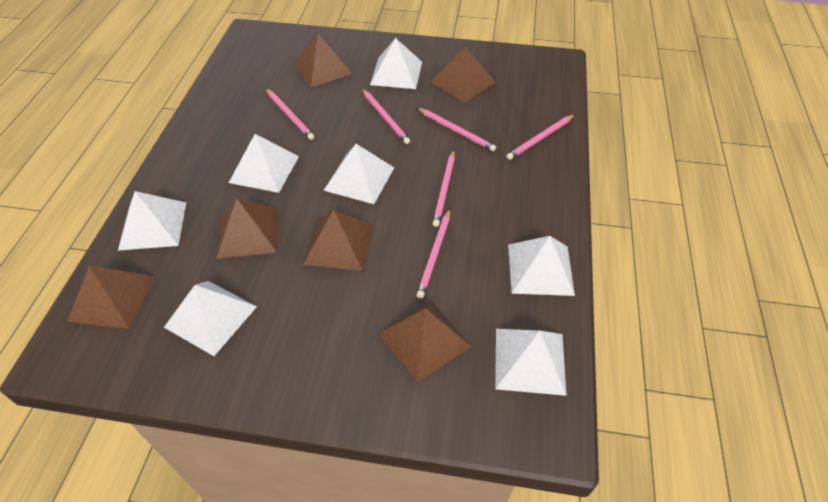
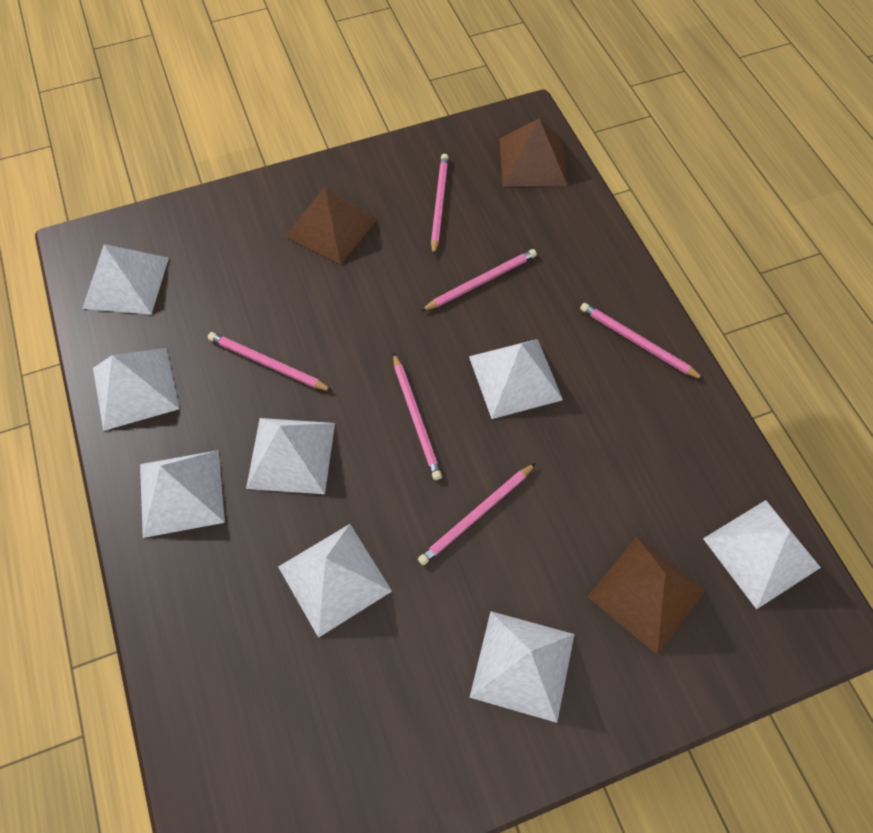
brown pyramid: 6 -> 3
white pyramid: 7 -> 8

